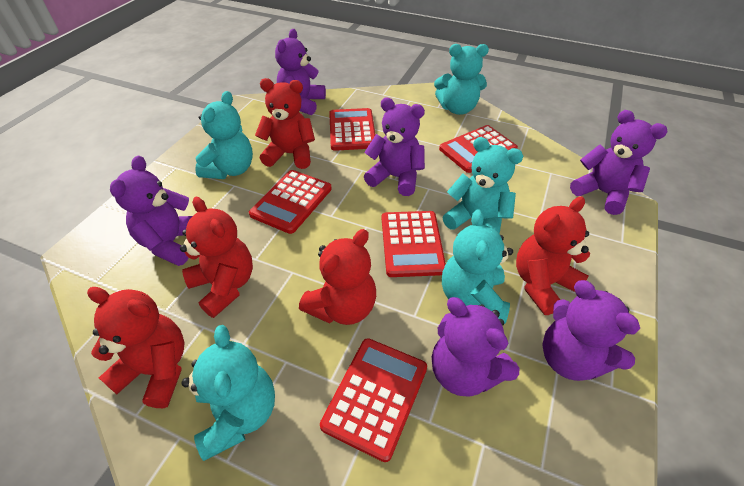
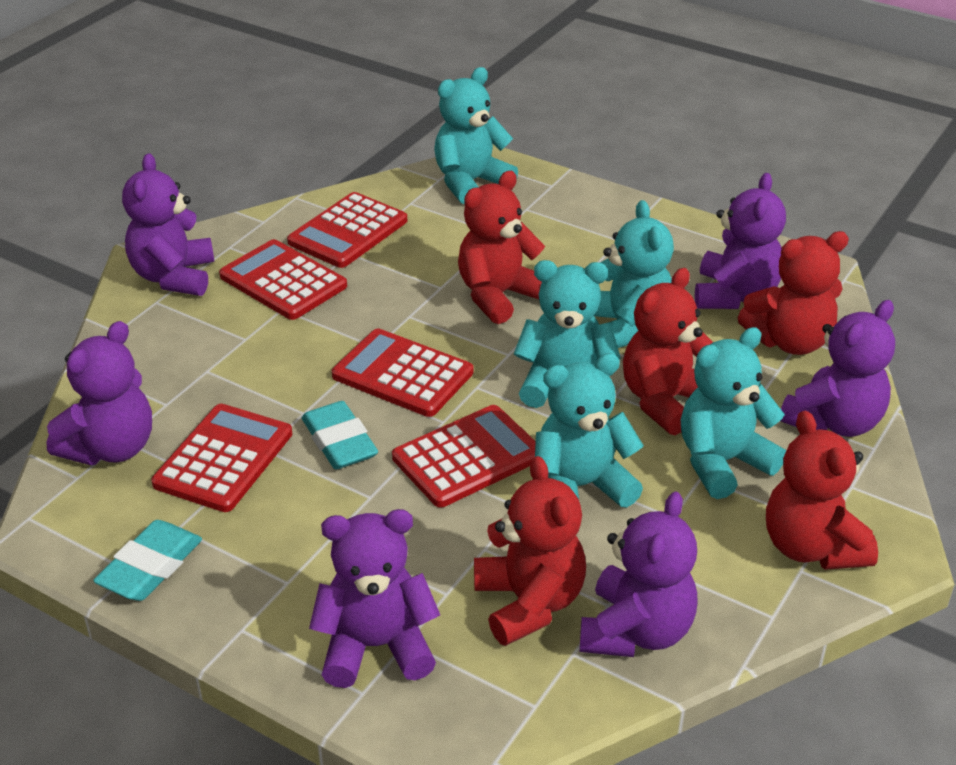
turquoise eraser: 0 -> 2

